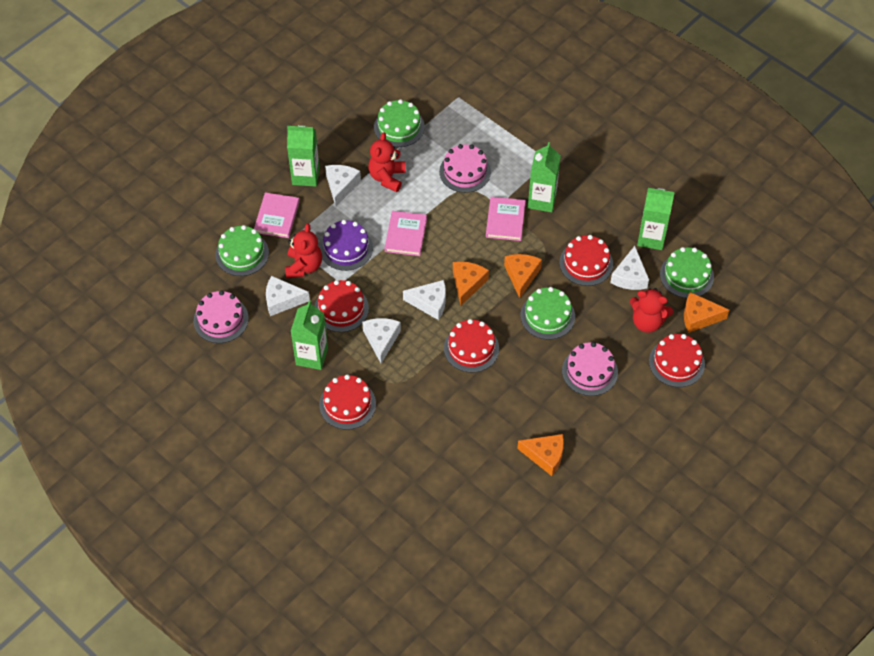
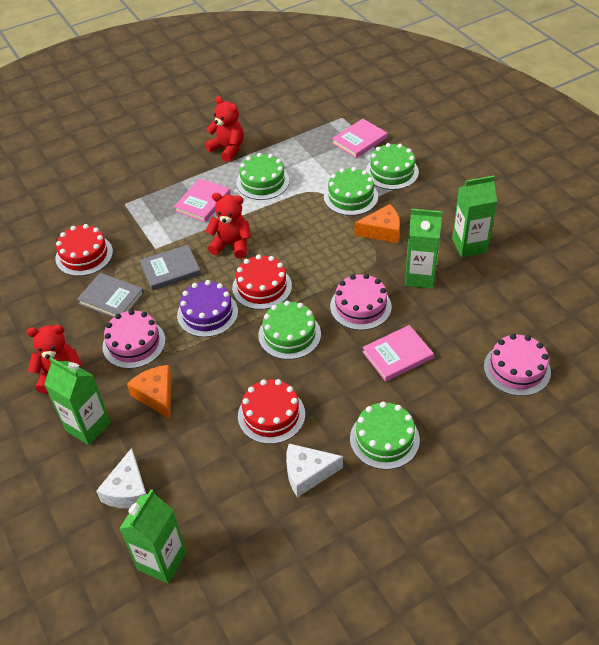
green cake: 4 -> 5
grey book: 0 -> 2
orange cheese: 4 -> 2
red cake: 5 -> 3
white cheese: 5 -> 2

